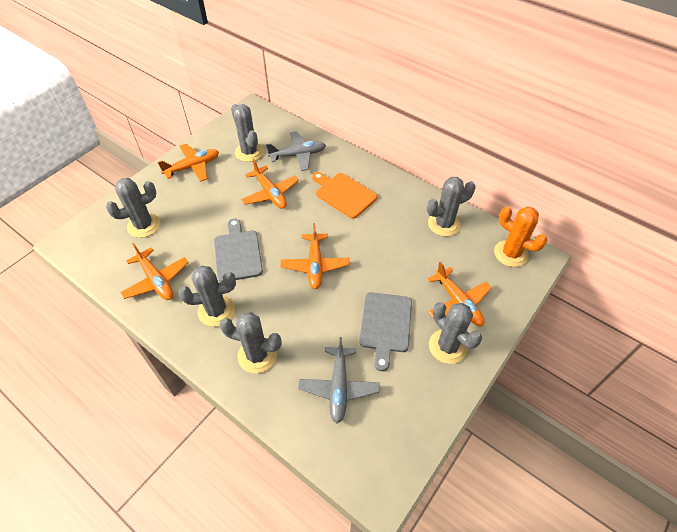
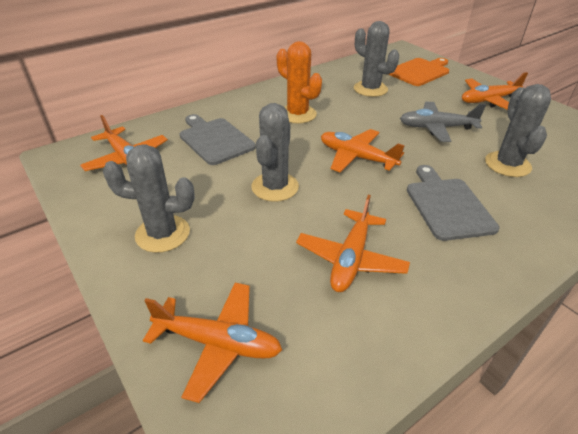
grey cactus: 6 -> 4
grey plane: 2 -> 1

